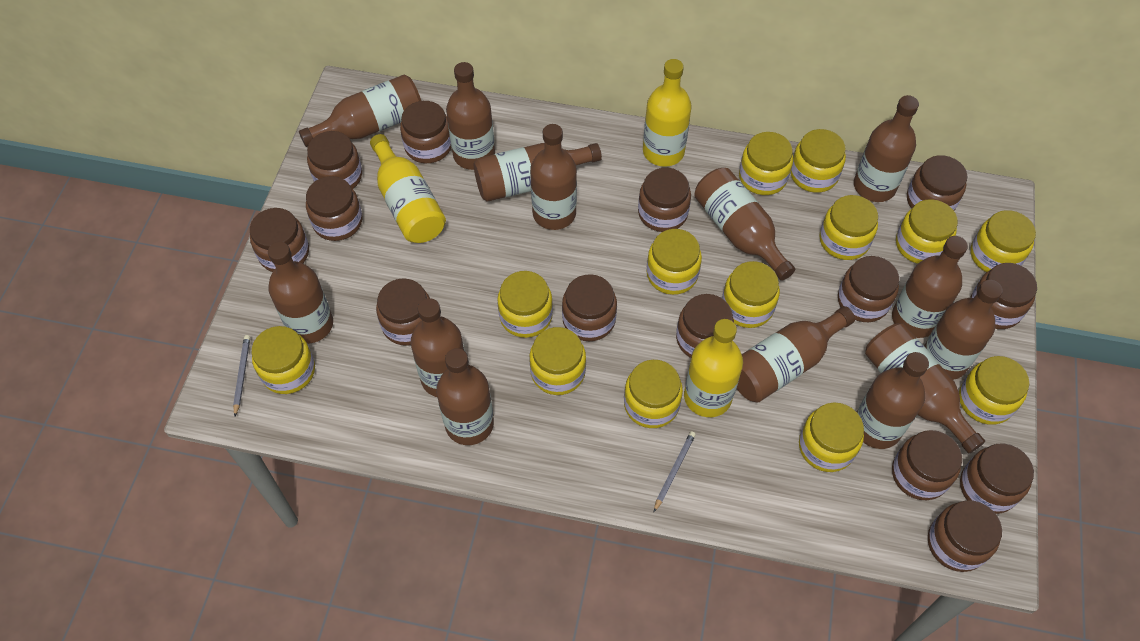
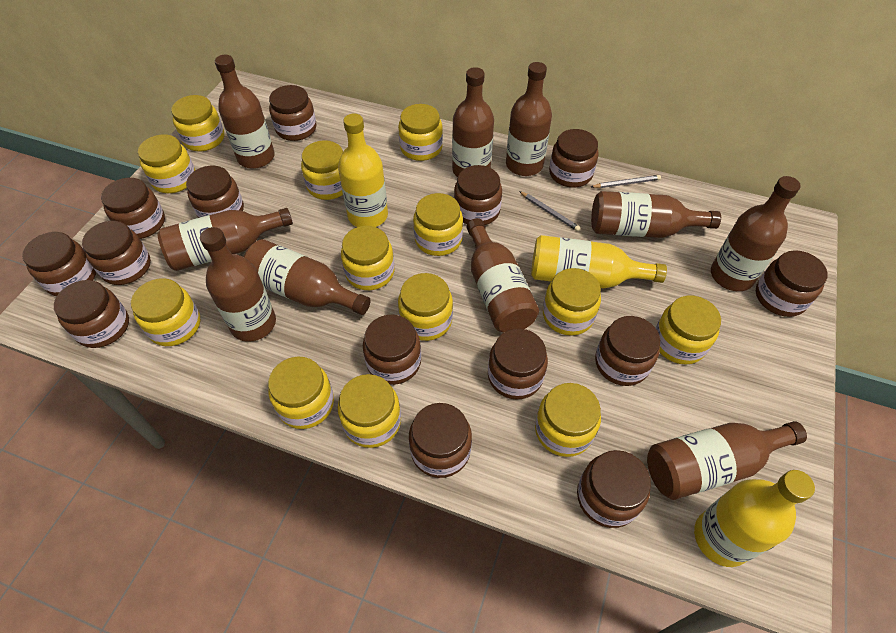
brown bottle: 14 -> 10

